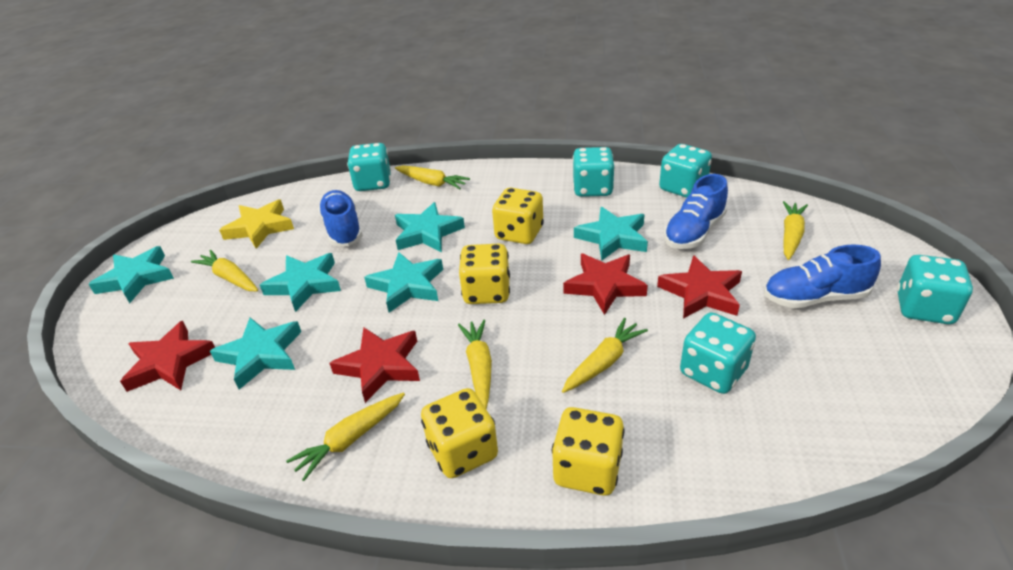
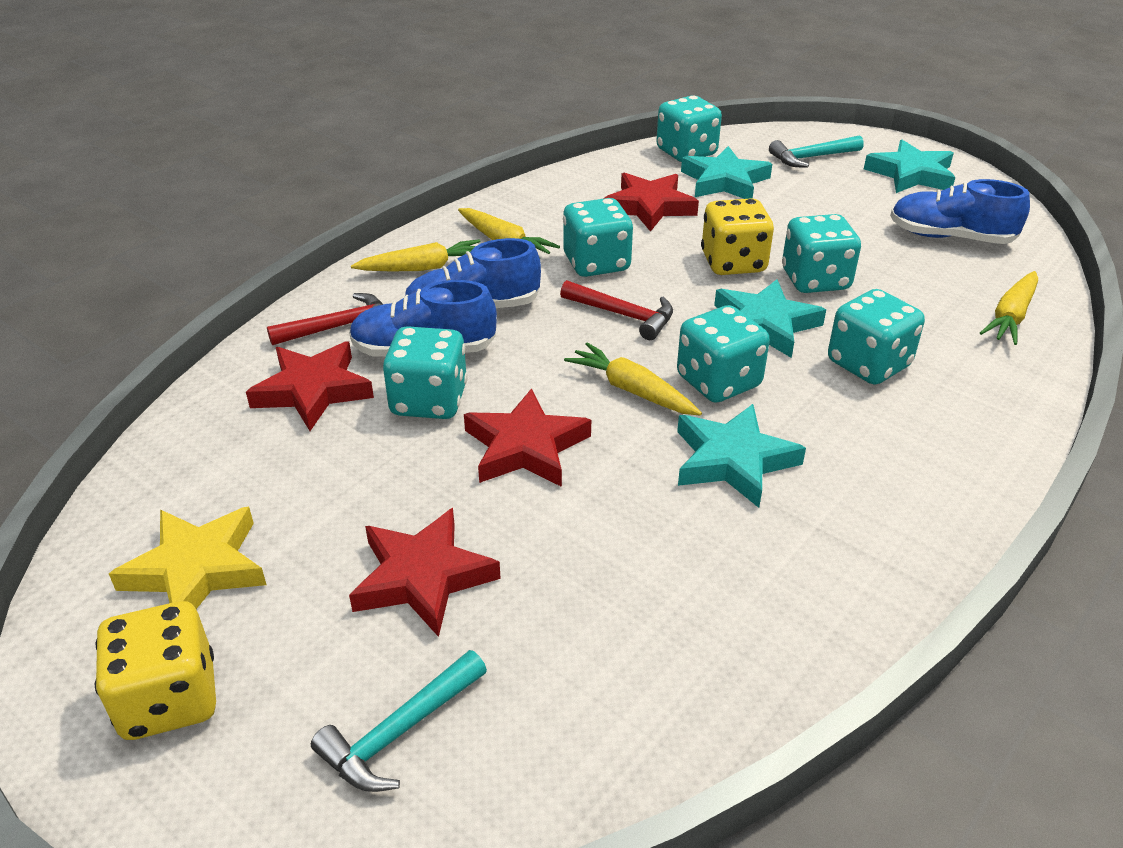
red hammer: 0 -> 2
turquoise dice: 5 -> 6
turquoise hammer: 0 -> 2
turquoise star: 6 -> 4
yellow carrot: 6 -> 4
yellow dice: 4 -> 2

